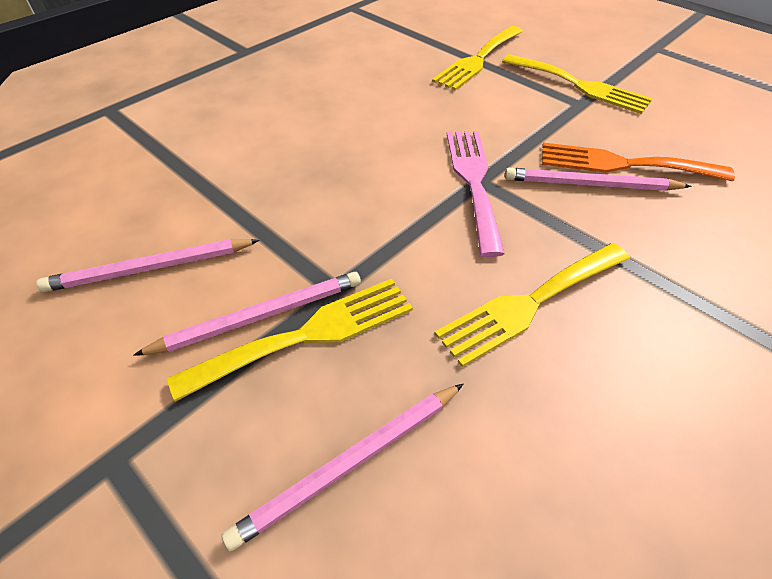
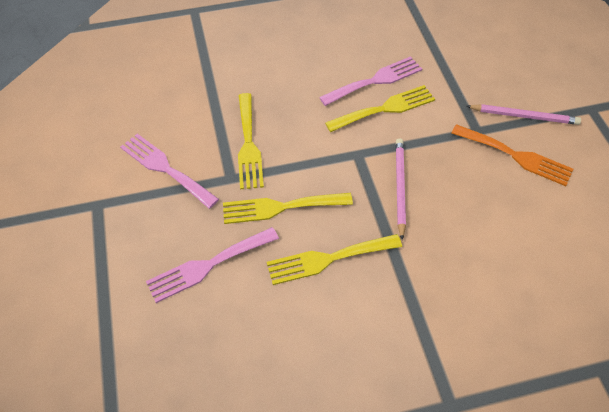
pink fork: 1 -> 3
pink pencil: 4 -> 2

